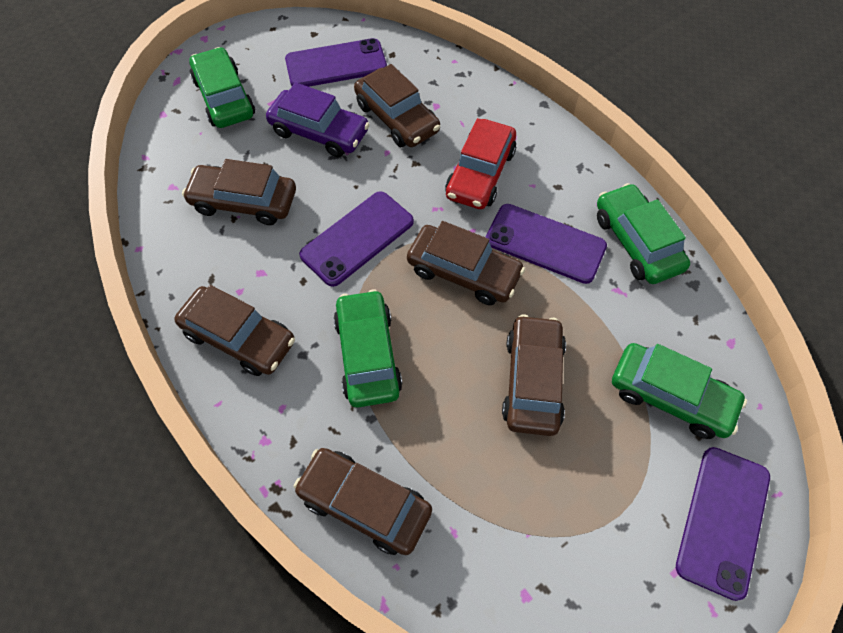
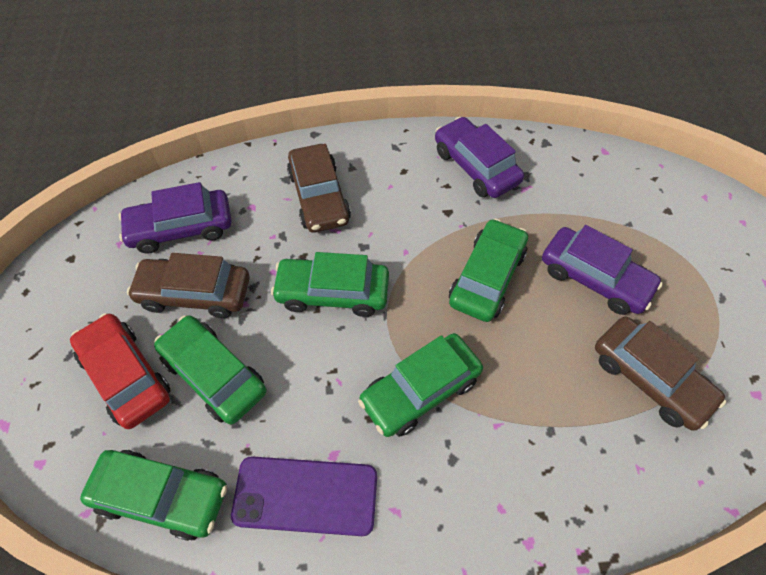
brown car: 6 -> 3
green car: 4 -> 5
purple car: 1 -> 3
purple phone: 4 -> 1

